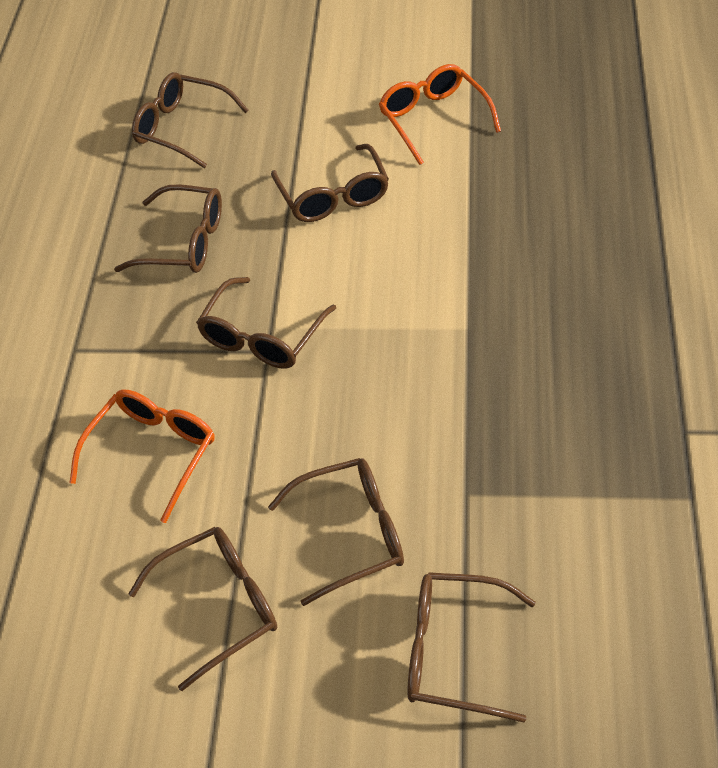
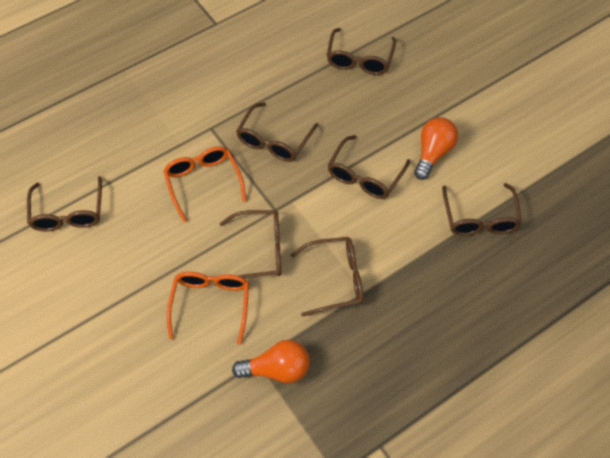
orange light bulb: 0 -> 2

